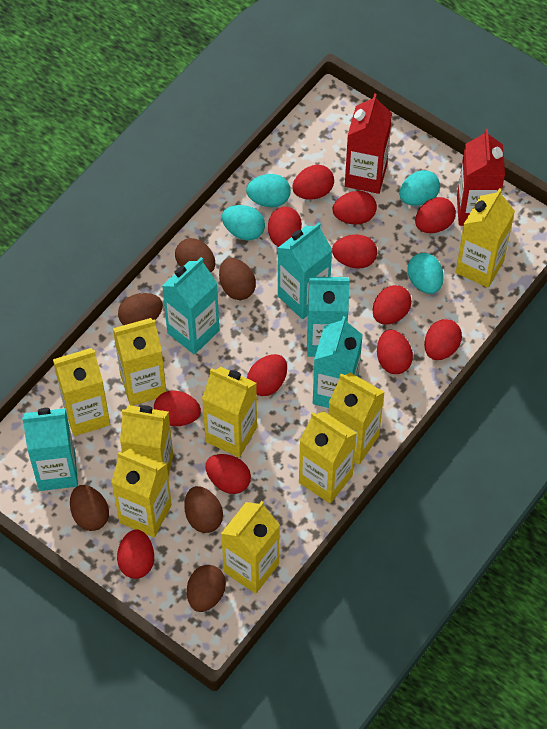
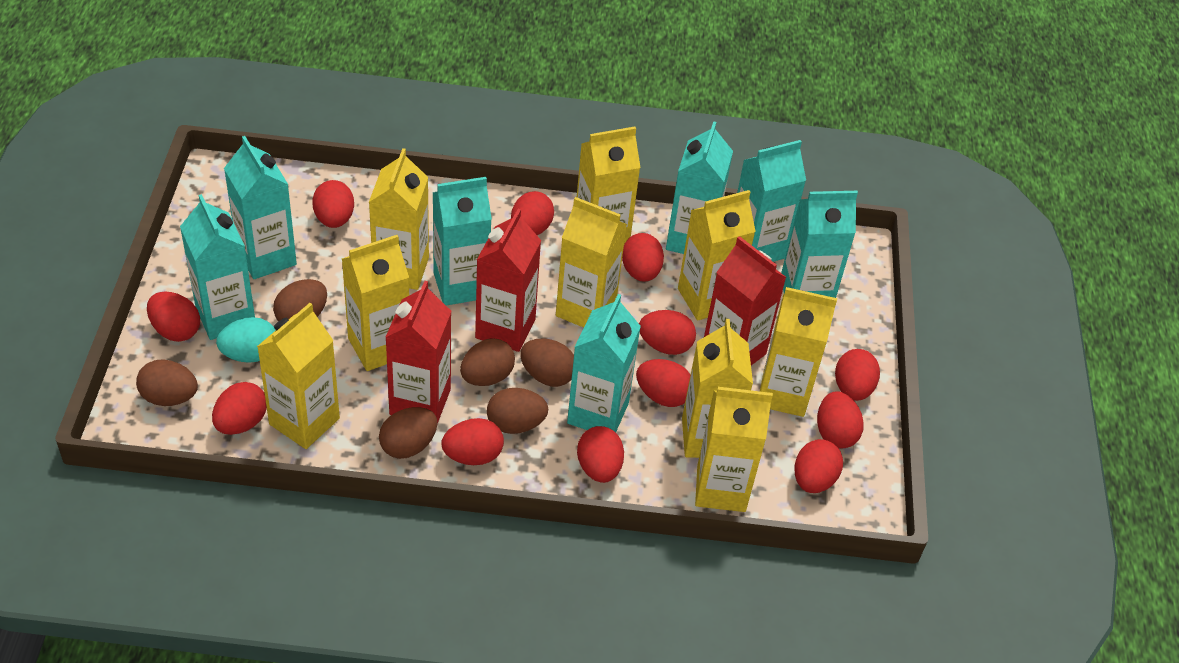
red carton: 2 -> 3
turquoise carton: 5 -> 7
turquoise egg: 4 -> 1

